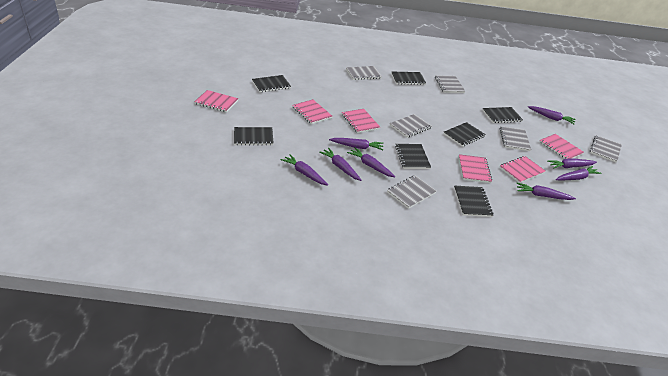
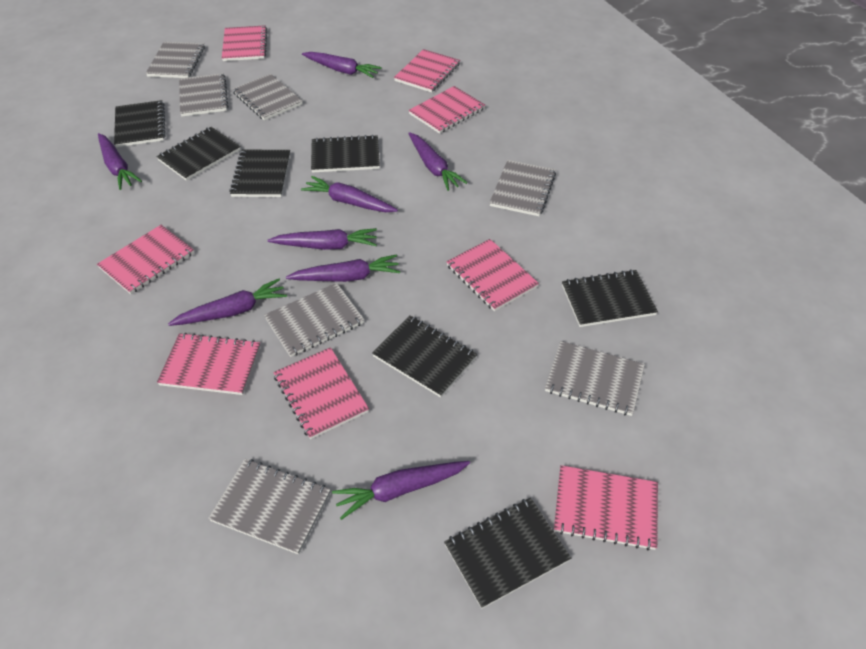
grey notebook: 6 -> 7
pink notebook: 6 -> 8

